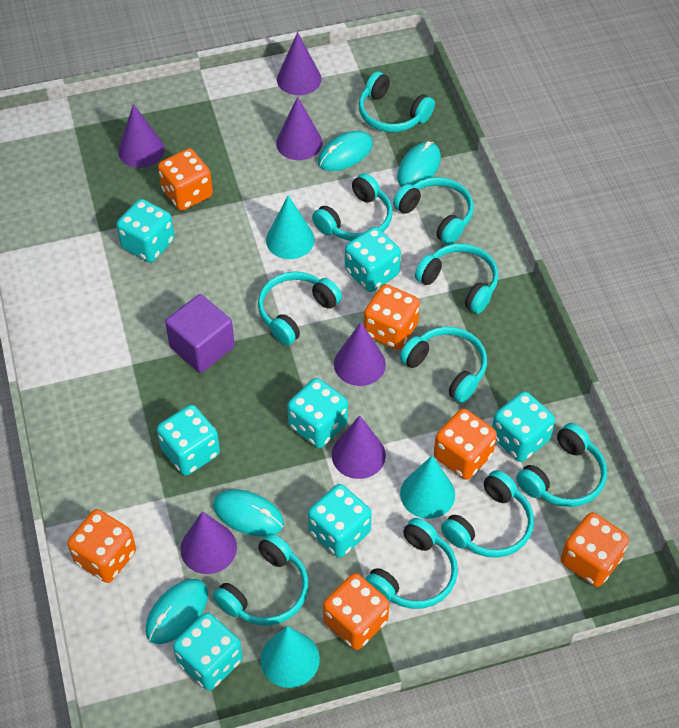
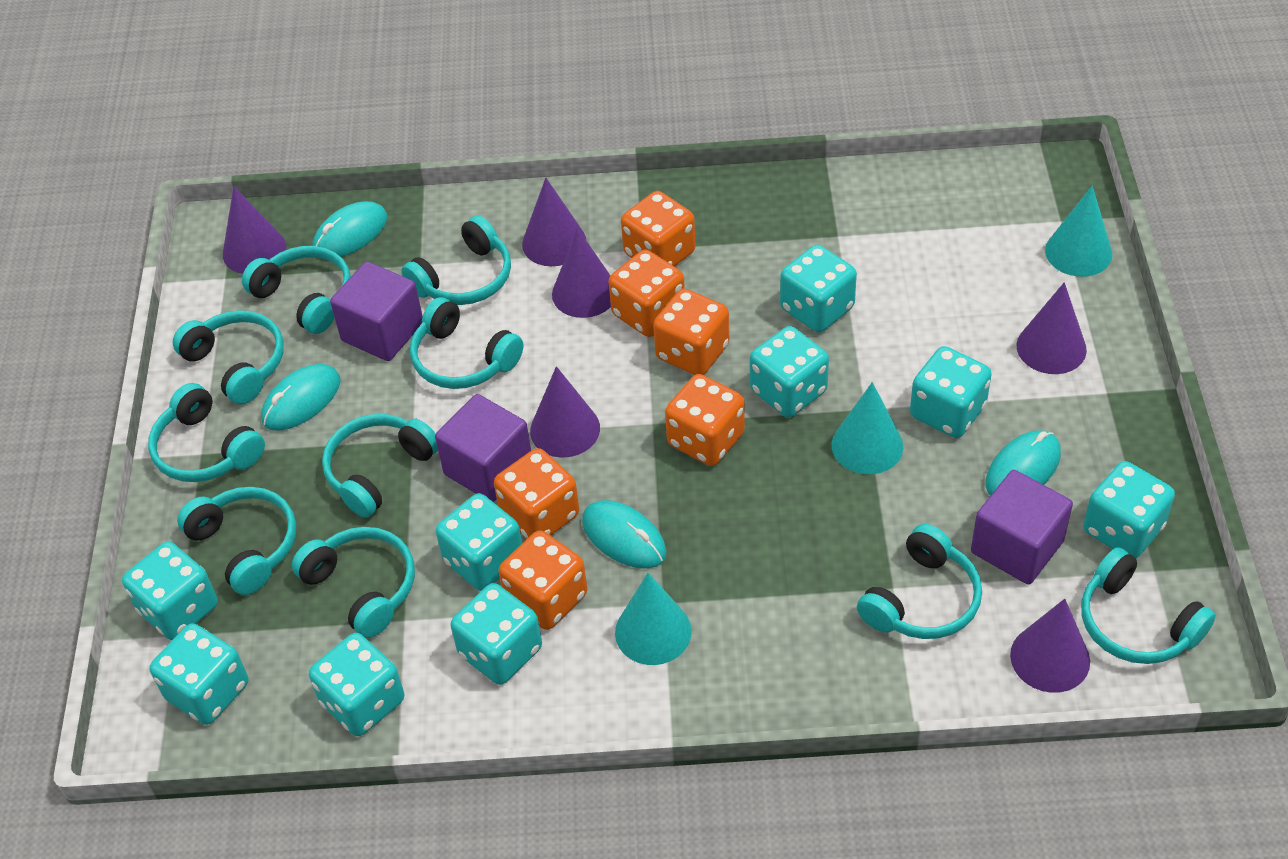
purple cube: 1 -> 3
turquoise dice: 7 -> 9

